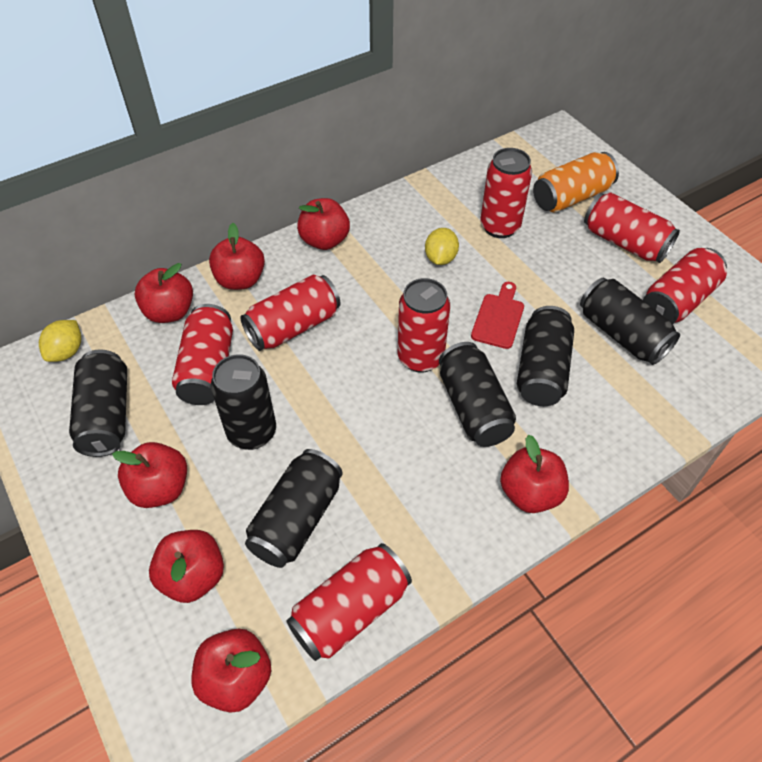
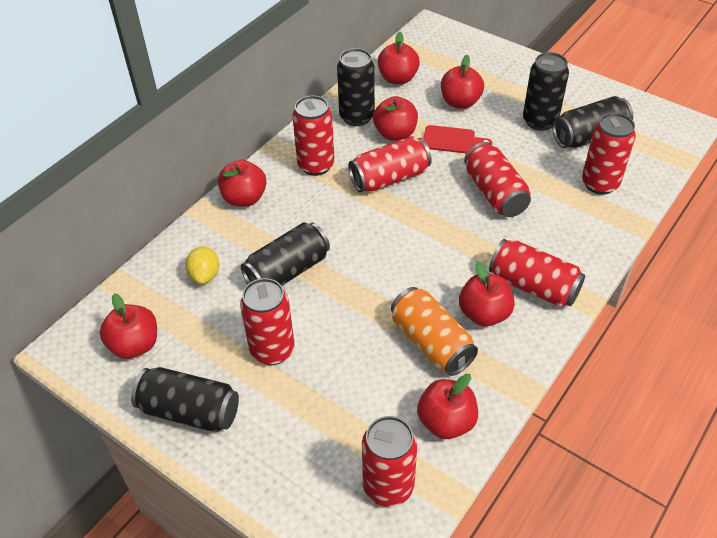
black can: 6 -> 5
yellow lemon: 2 -> 1

